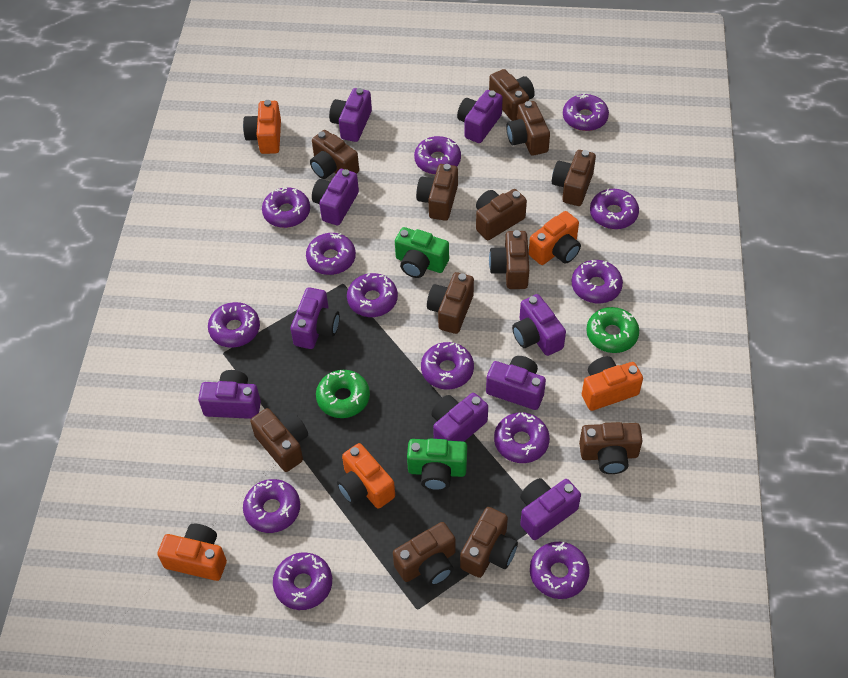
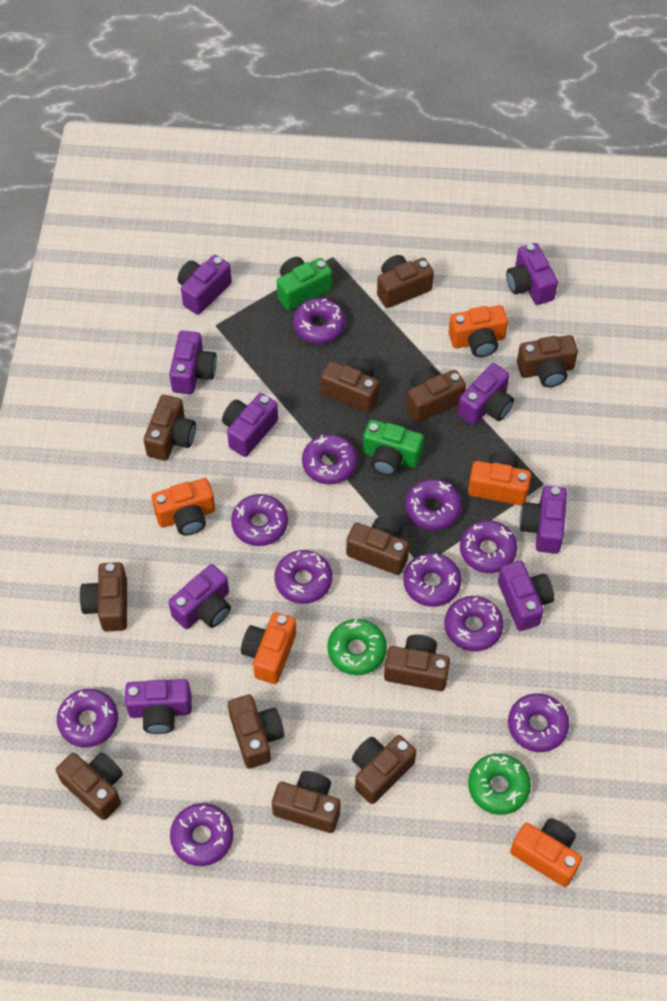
purple donut: 13 -> 11

